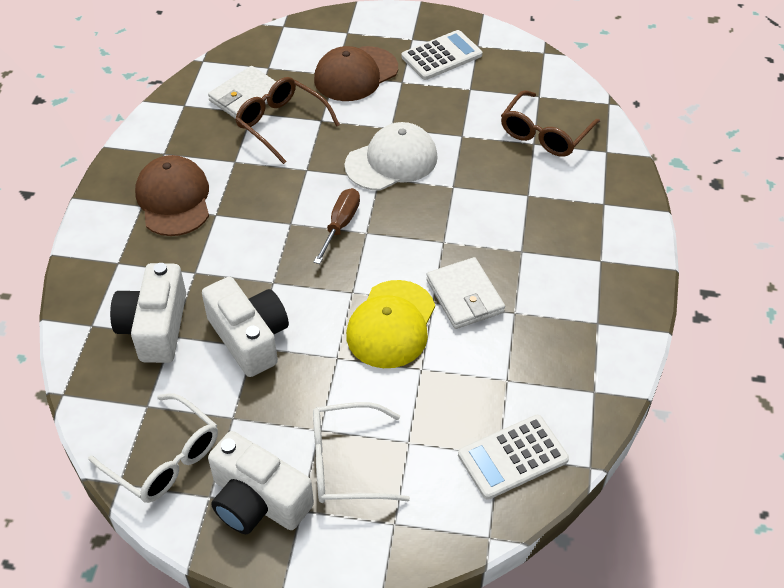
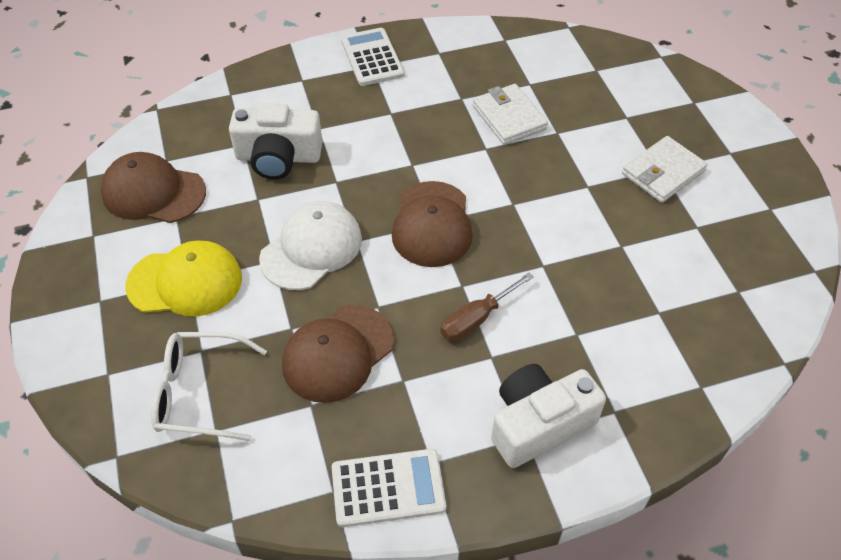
brown cap: 2 -> 3
brown glasses: 2 -> 0
white camera: 3 -> 2
white glasses: 2 -> 1

